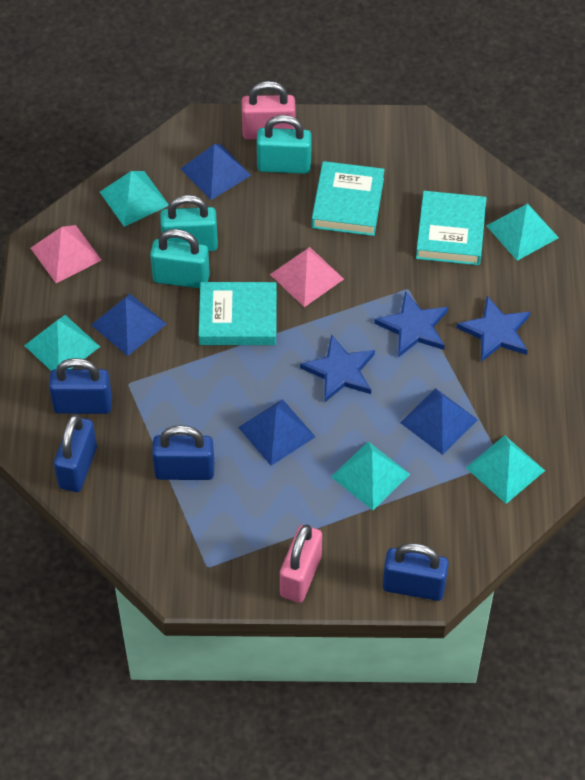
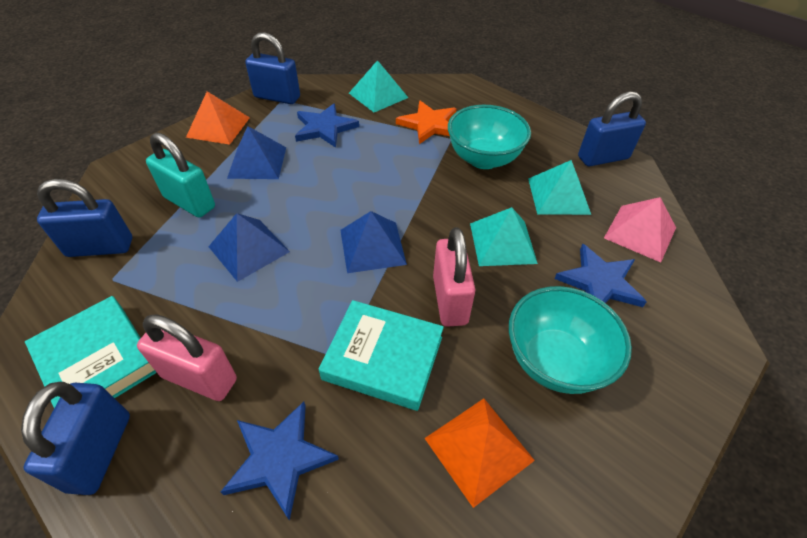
blue pyramid: 4 -> 3
orange pyramid: 0 -> 2
orange star: 0 -> 1
pink pyramid: 2 -> 1
turquoise book: 3 -> 2
turquoise bowl: 0 -> 2
turquoise padlock: 3 -> 1
turquoise pyramid: 5 -> 3

